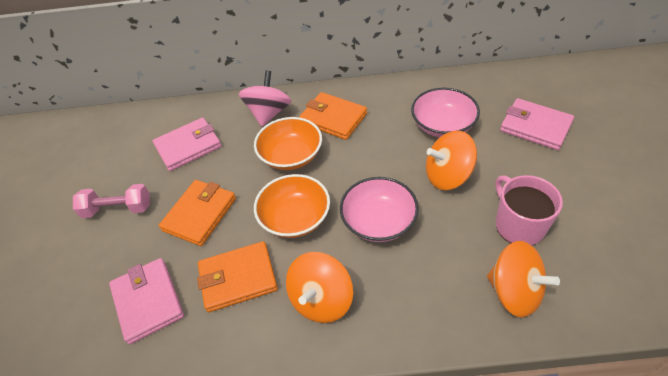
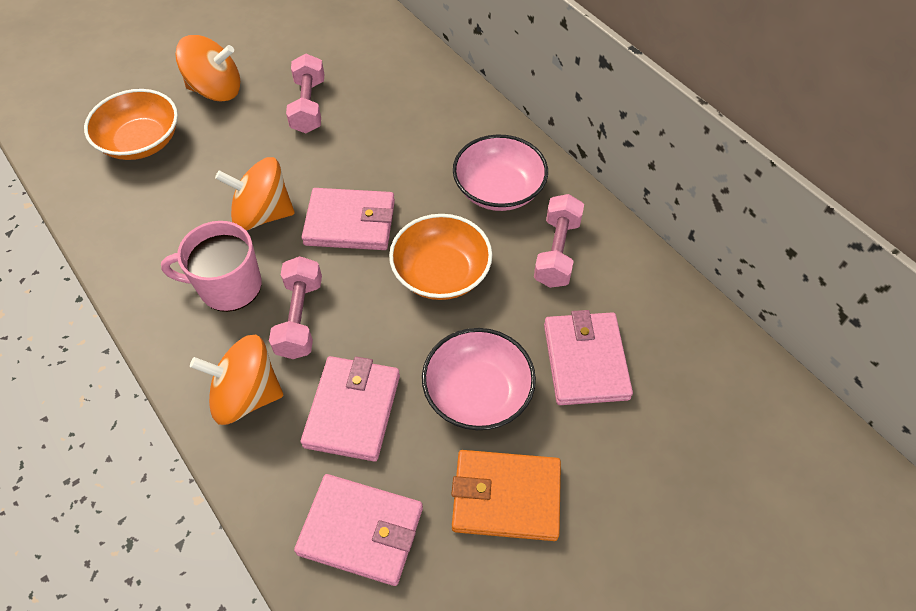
orange wallet: 3 -> 1
pink dumbbell: 1 -> 3
pink spinning top: 1 -> 0
pink wallet: 3 -> 4

